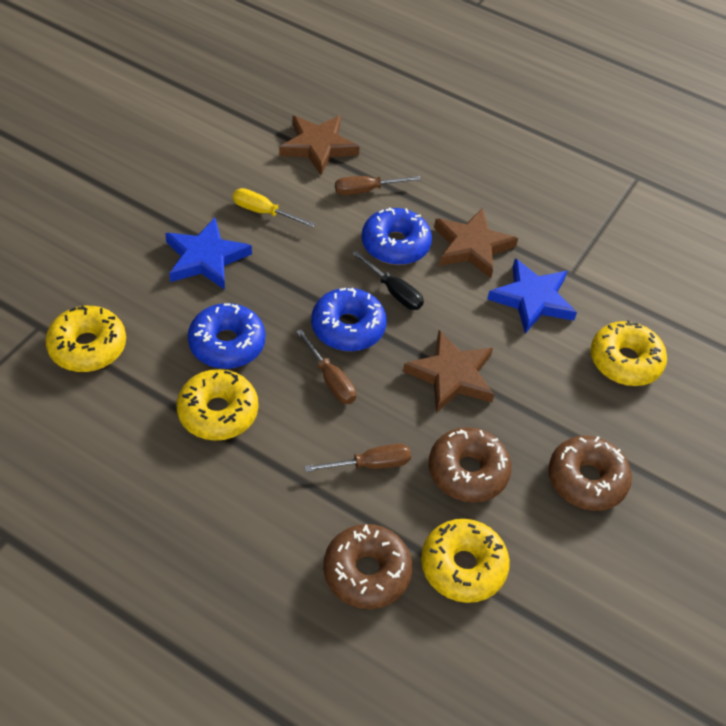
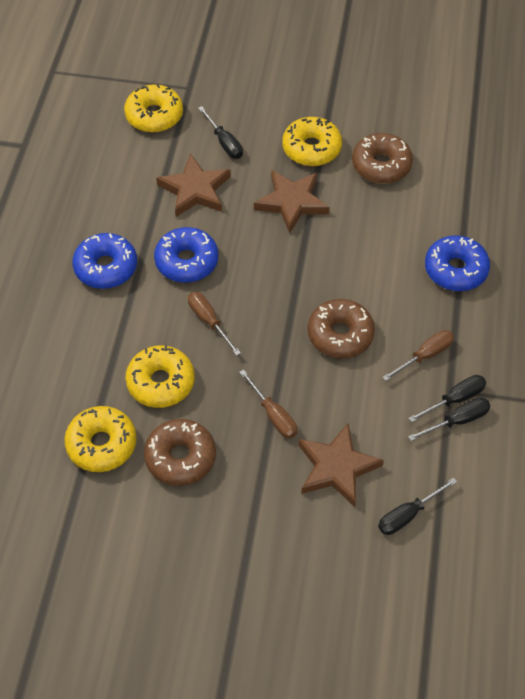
black screwdriver: 1 -> 4
blue star: 2 -> 0
yellow screwdriver: 1 -> 0

